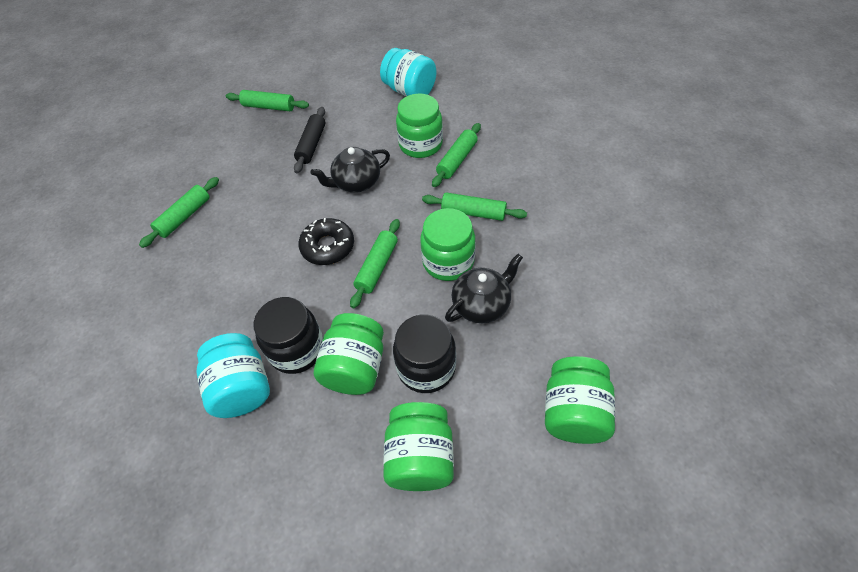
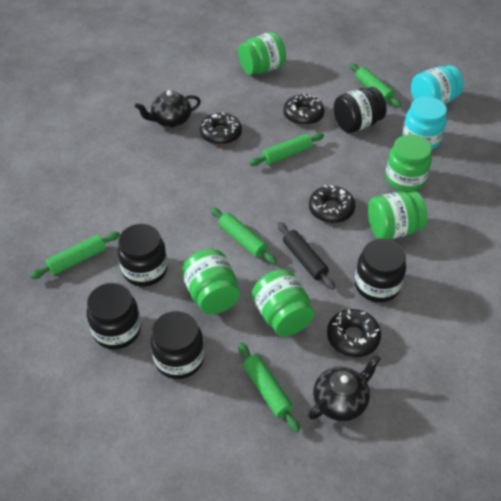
black donut: 1 -> 4
black jar: 2 -> 5

